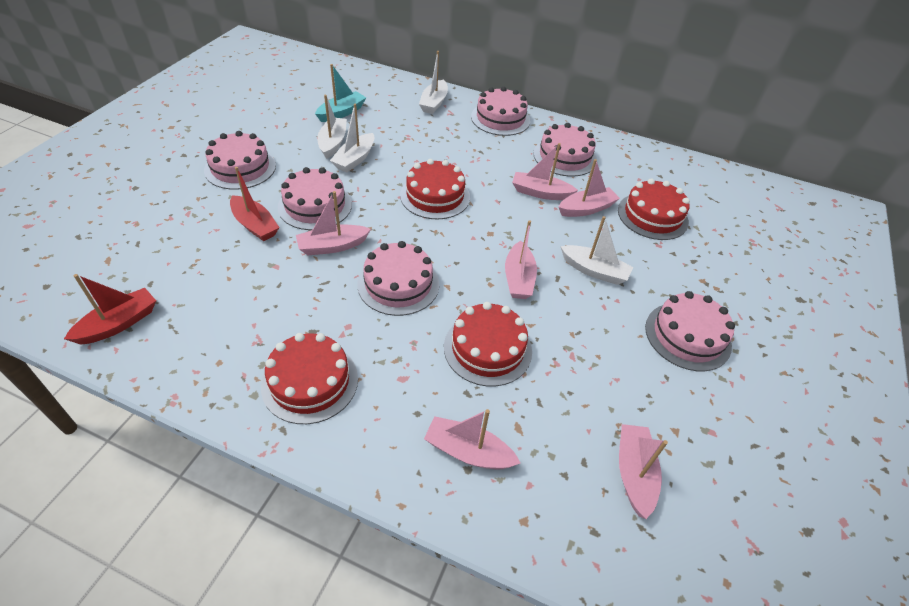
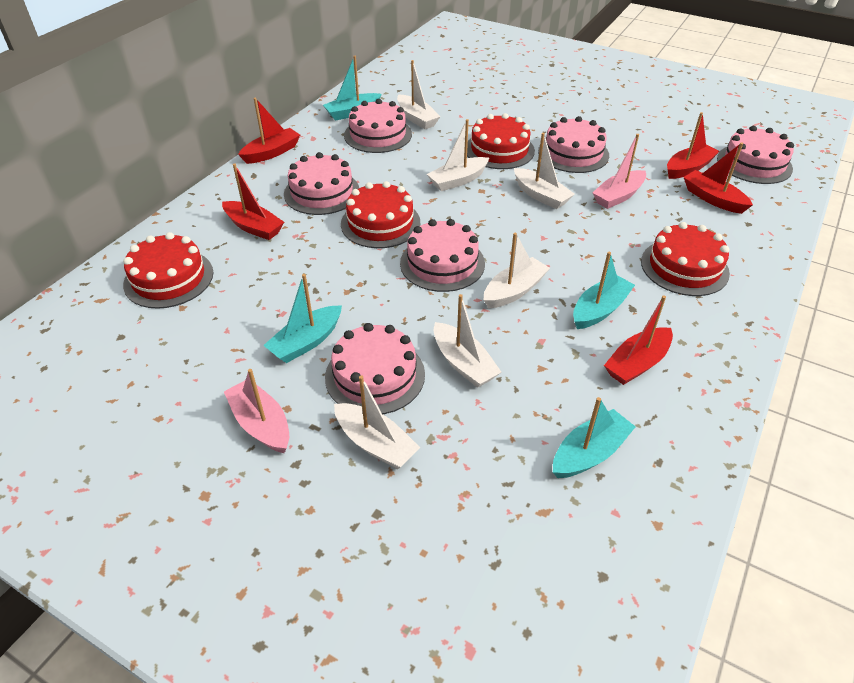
pink boat: 6 -> 2
red boat: 2 -> 5
turquoise boat: 1 -> 4
white boat: 4 -> 6

